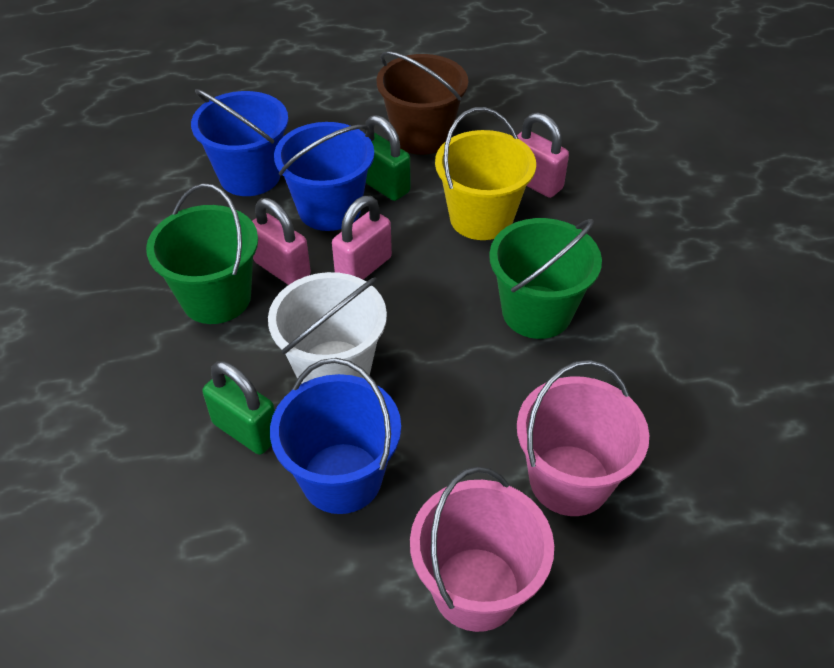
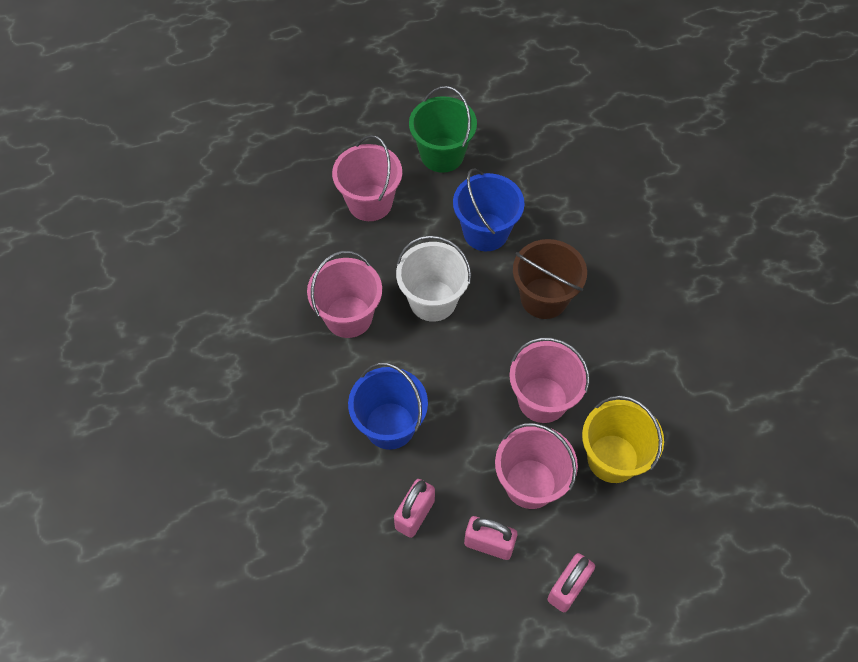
blue bucket: 3 -> 2
green bucket: 2 -> 1
green padlock: 2 -> 0
pink bucket: 2 -> 4

